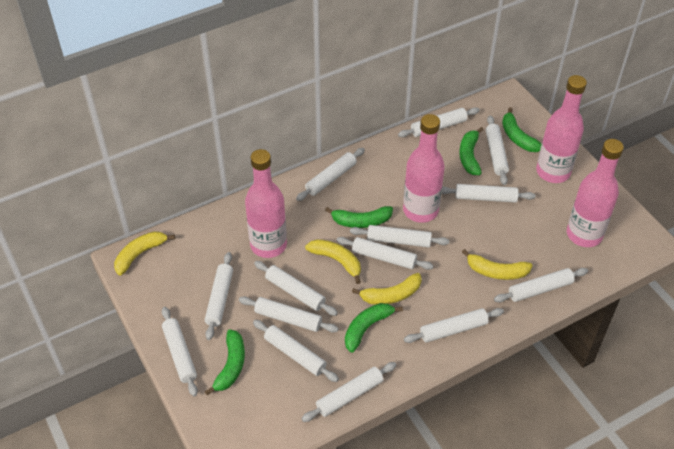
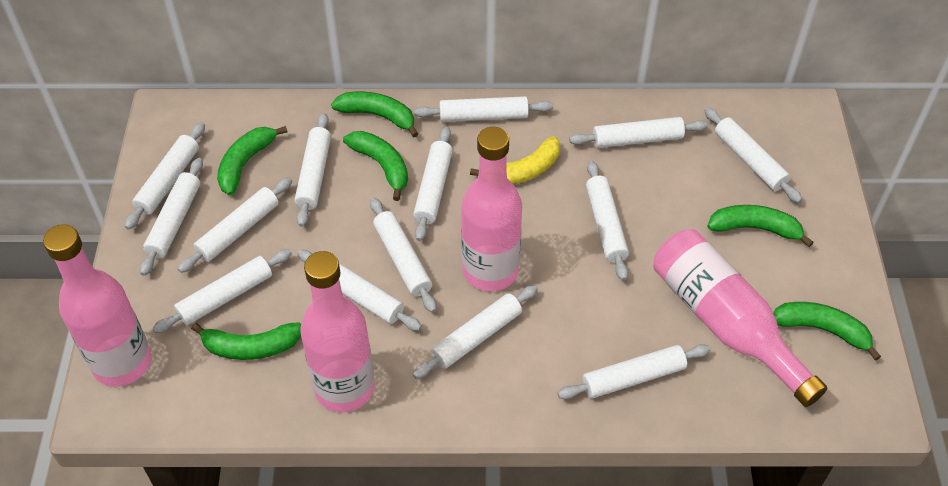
green banana: 5 -> 6
yellow banana: 4 -> 1

